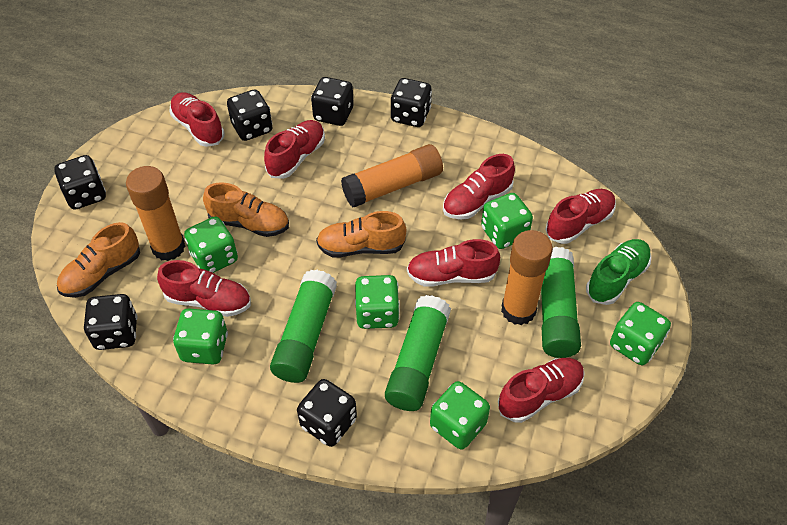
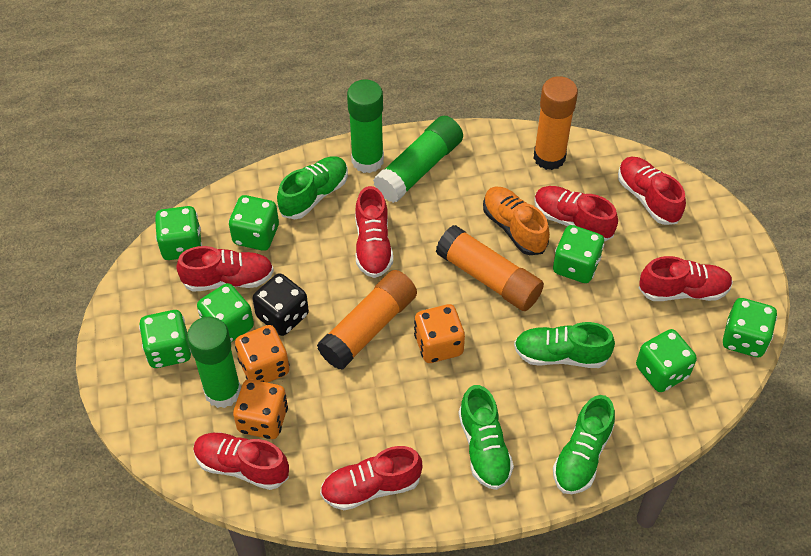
black dice: 6 -> 1
green dice: 6 -> 7
green shoe: 1 -> 4
orange dice: 0 -> 3
orange shoe: 3 -> 1

